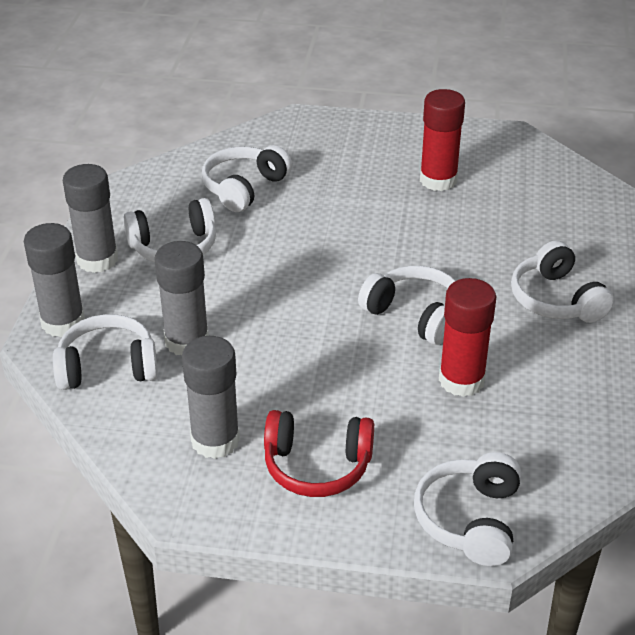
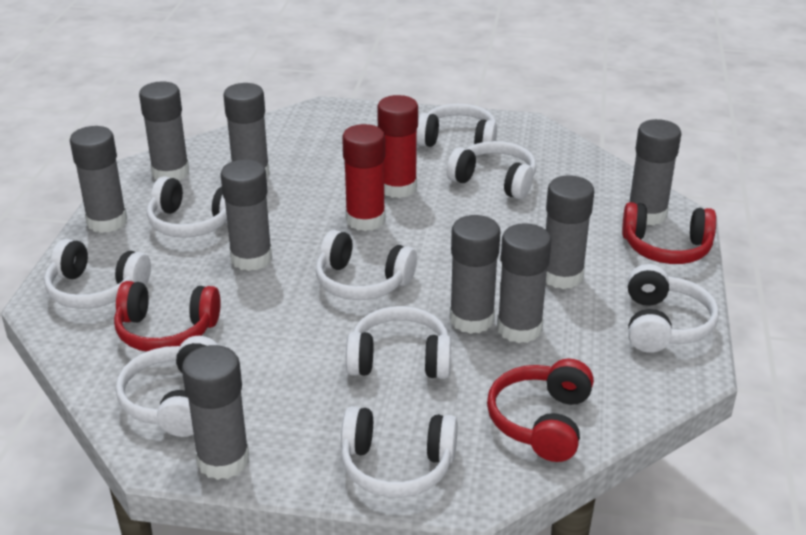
grey glue stick: 4 -> 9
red headphones: 1 -> 3
white headphones: 6 -> 9

